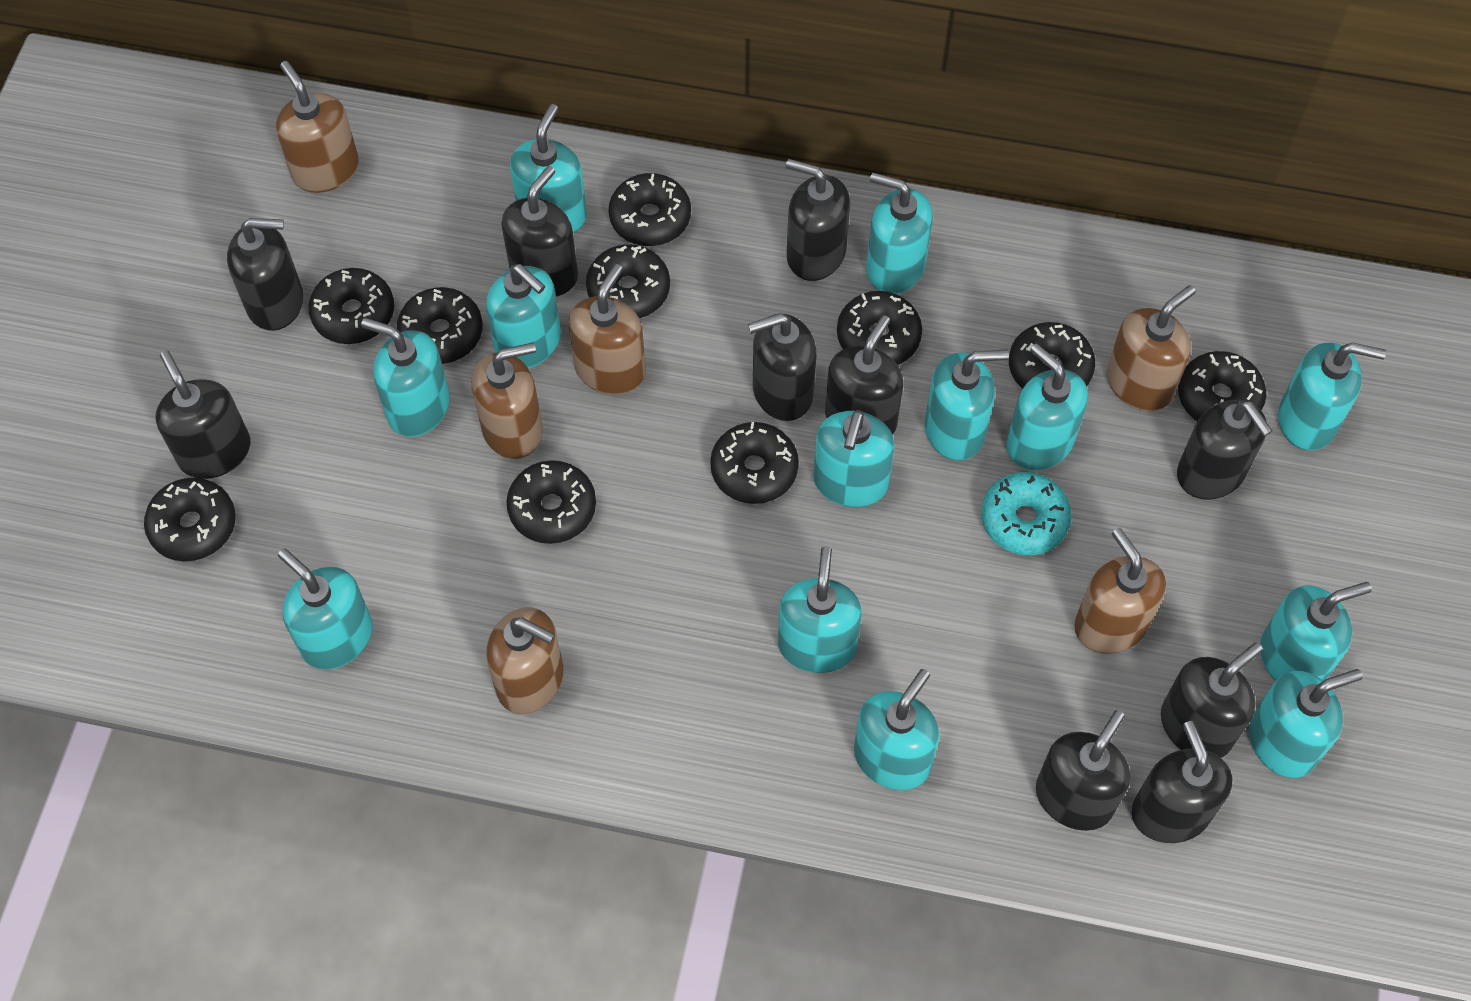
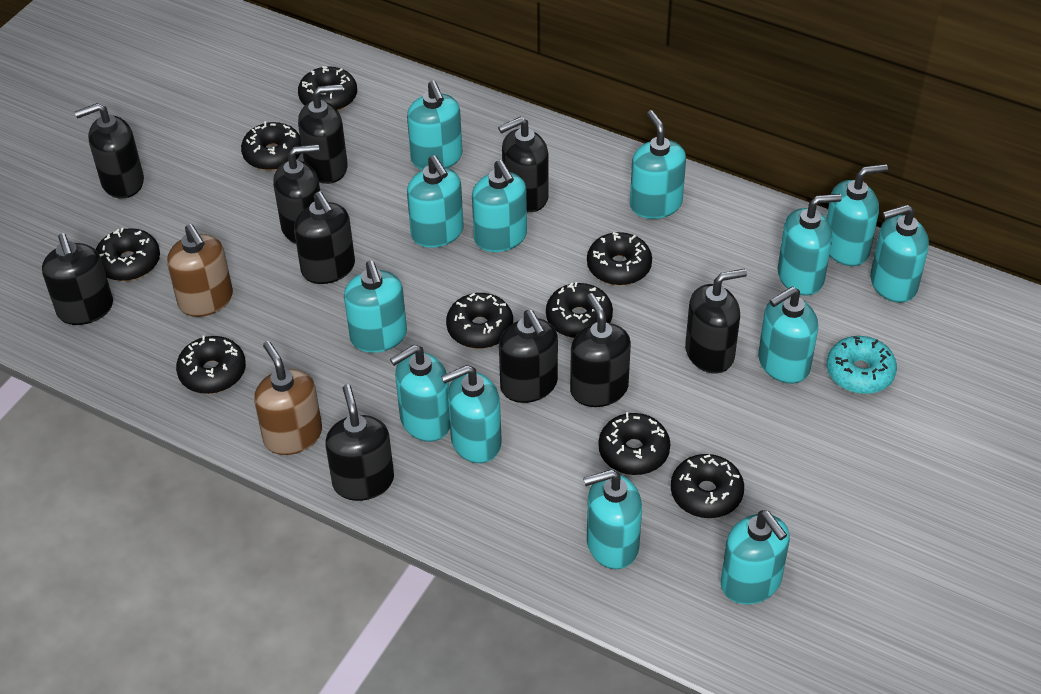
black donut: 10 -> 9
brown soap dispenser: 6 -> 2

